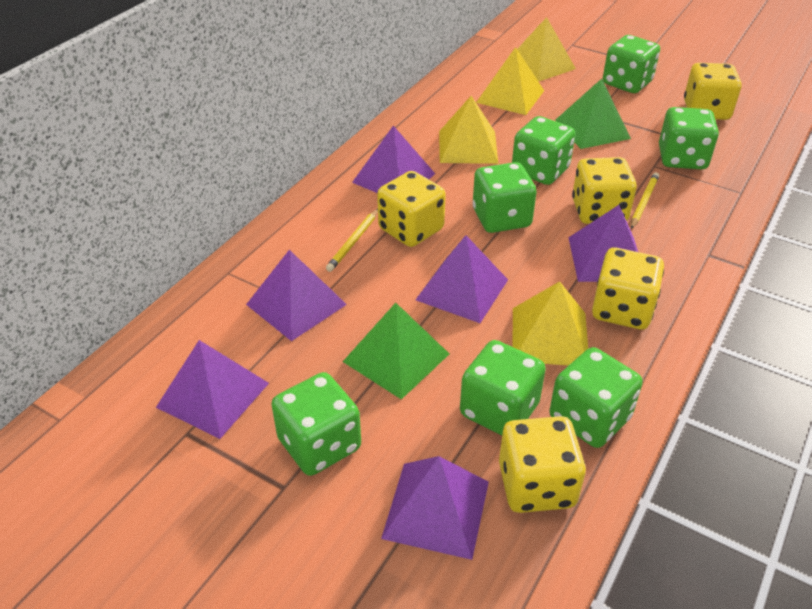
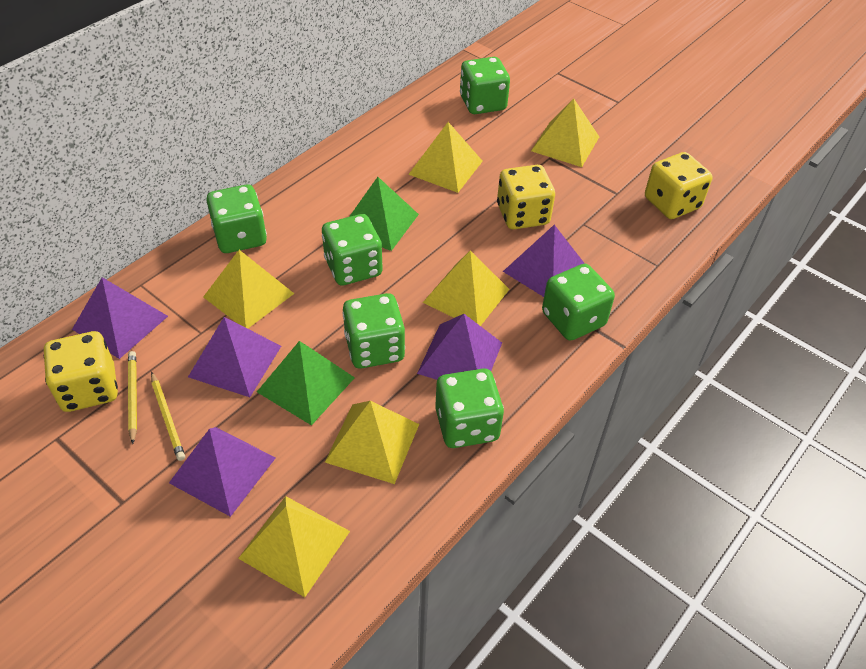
green dice: 7 -> 6
purple pyramid: 6 -> 5
yellow dice: 5 -> 3
yellow pyramid: 4 -> 6

